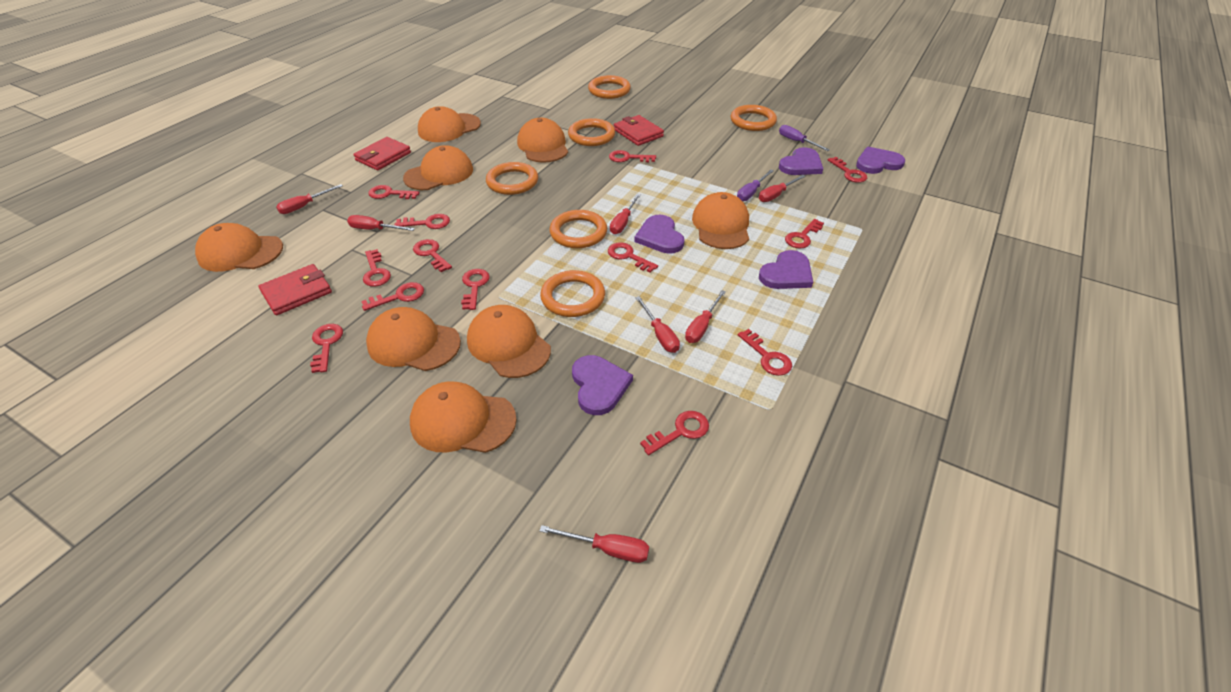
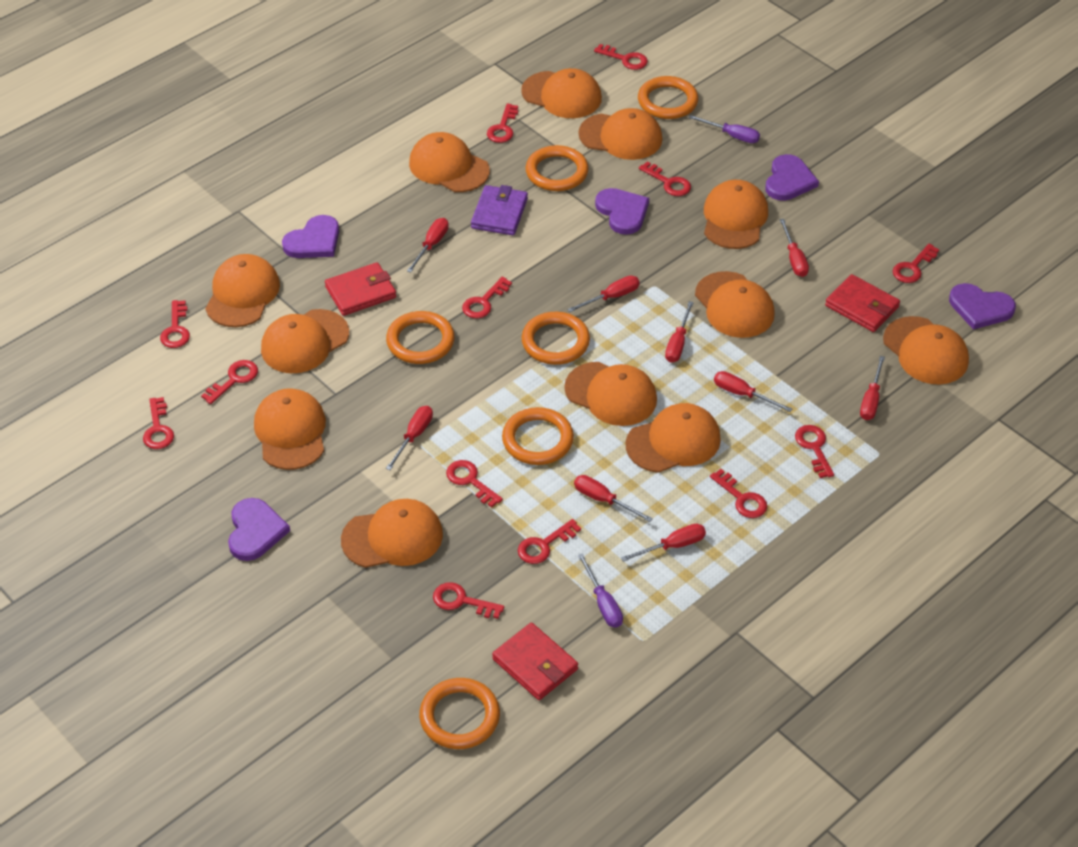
orange cap: 8 -> 12
purple wallet: 0 -> 1
red screwdriver: 7 -> 9

